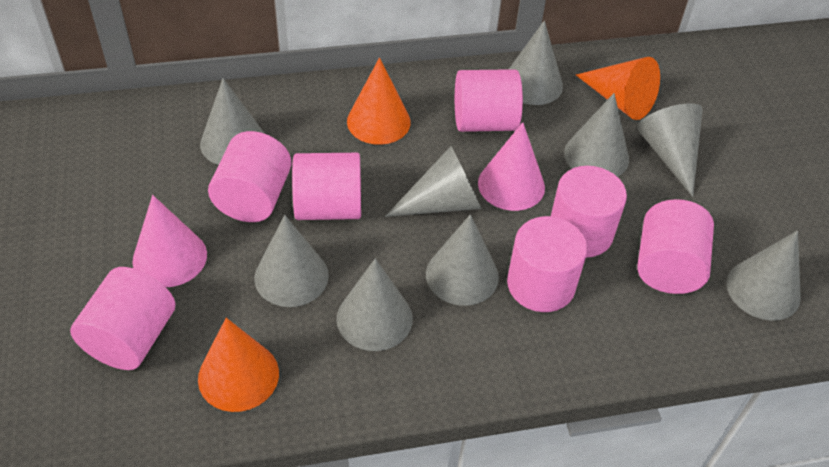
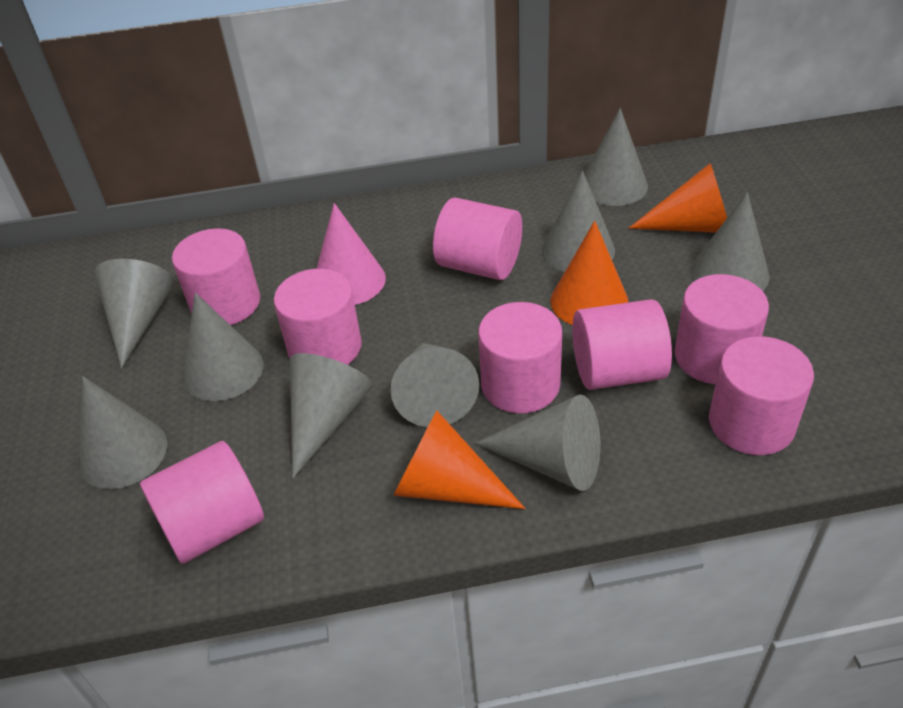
pink cone: 2 -> 1
pink cylinder: 7 -> 8

